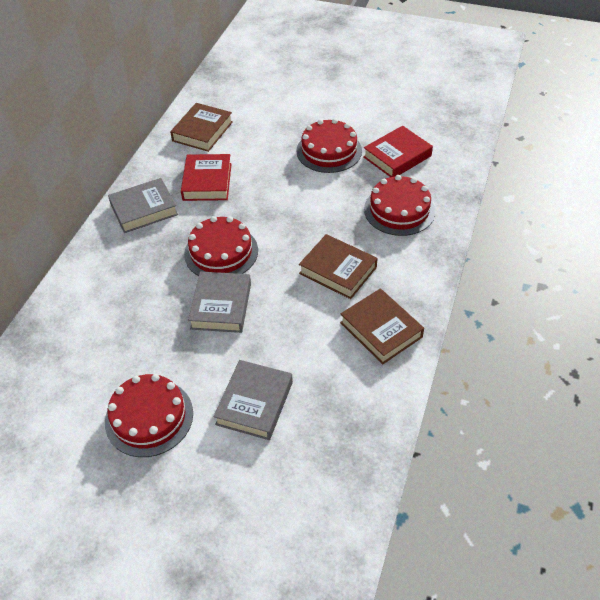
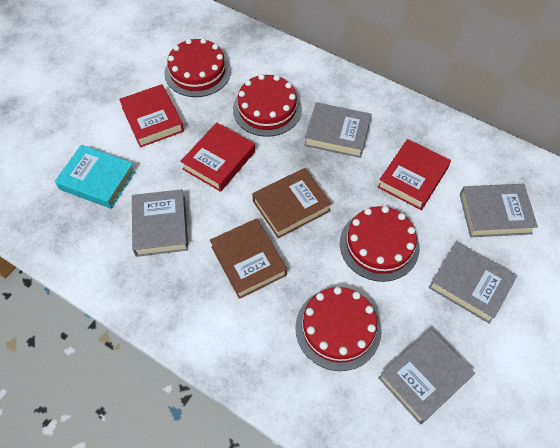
brown book: 3 -> 2
grey book: 3 -> 5
red book: 2 -> 3
turquoise book: 0 -> 1

